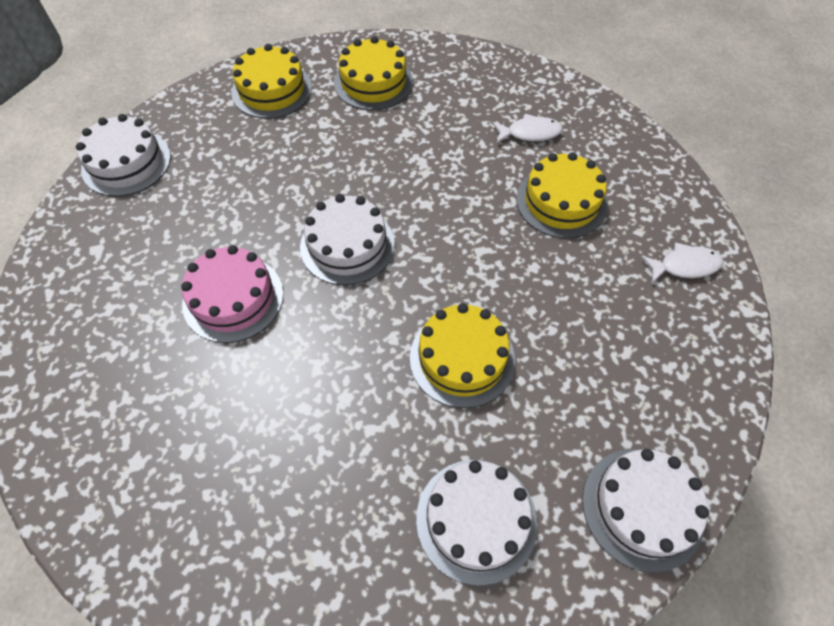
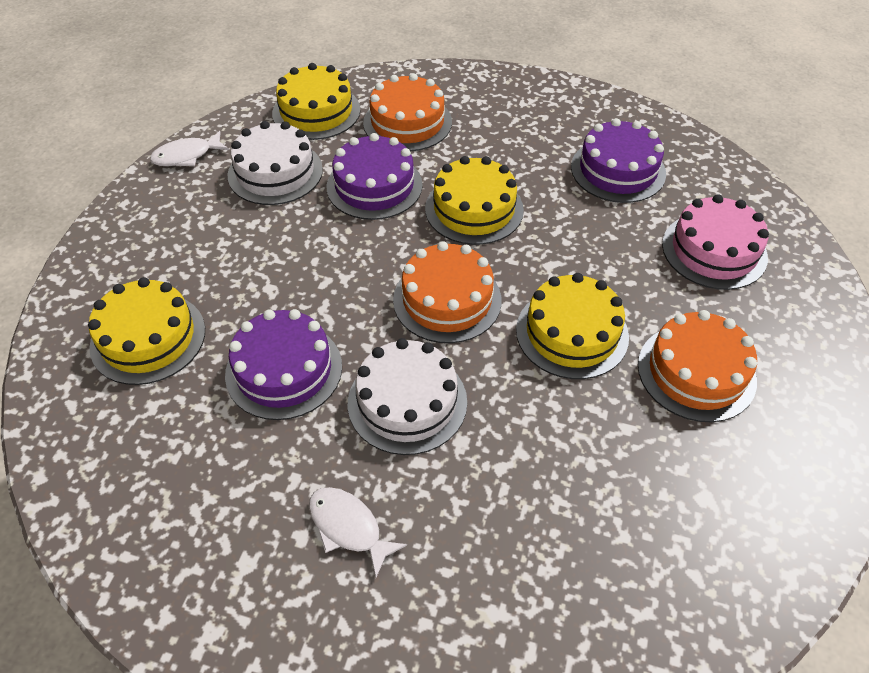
orange cake: 0 -> 3
purple cake: 0 -> 3
white cake: 4 -> 2

